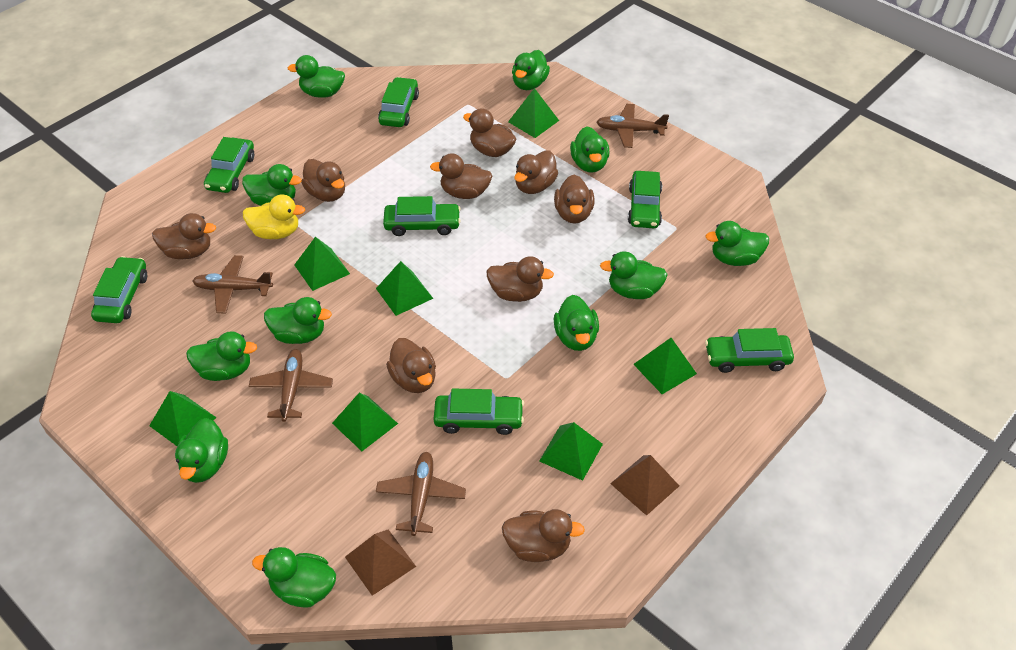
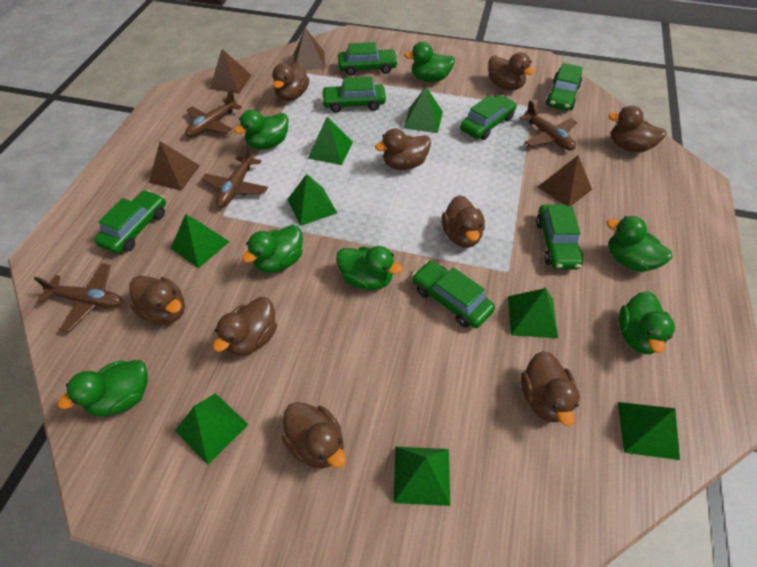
brown pyramid: 2 -> 4
green duck: 11 -> 7
green pyramid: 7 -> 8
yellow duck: 1 -> 0

